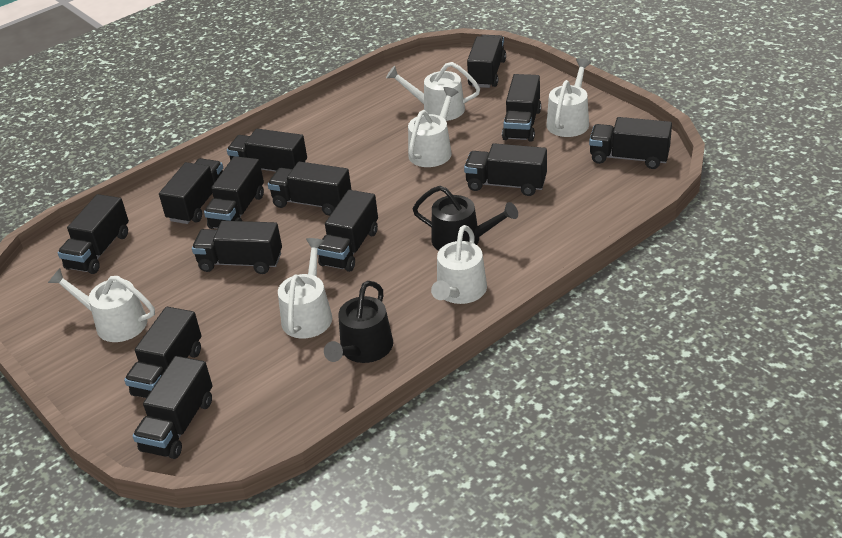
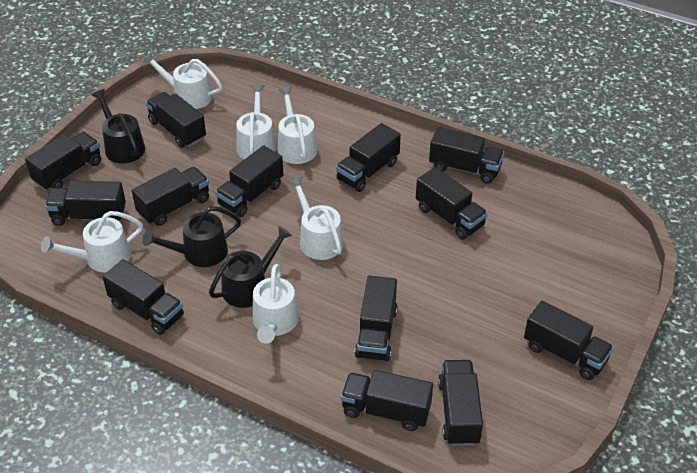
black watering can: 2 -> 3

